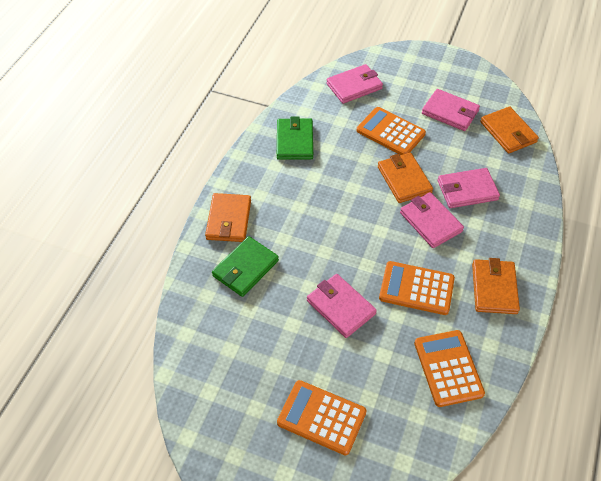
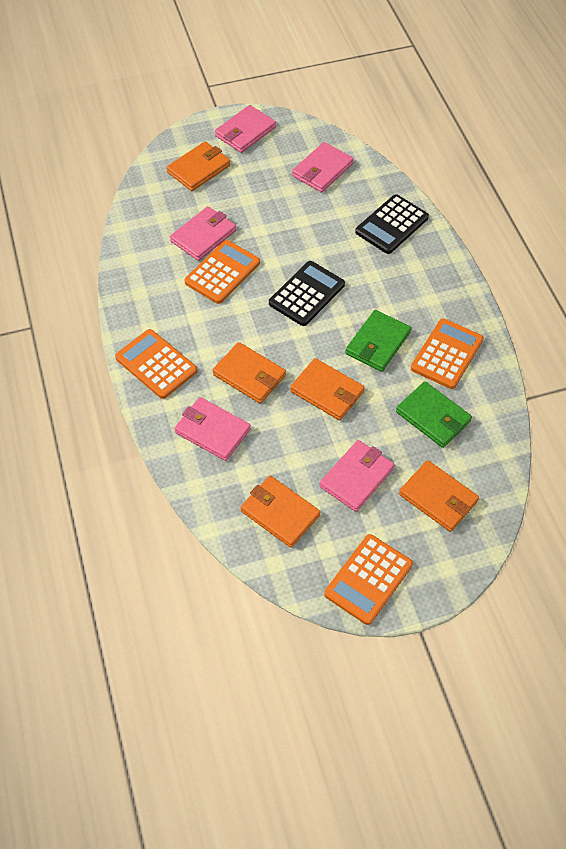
black calculator: 0 -> 2
orange wallet: 4 -> 5

